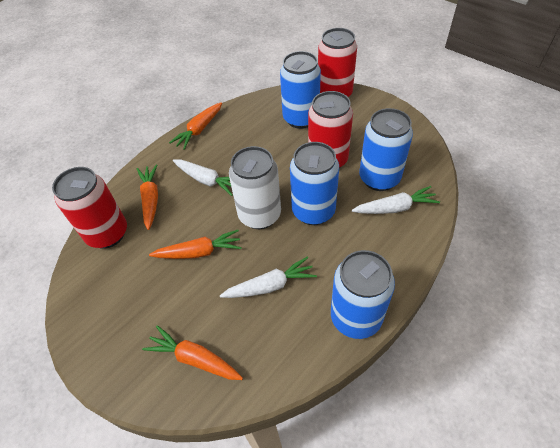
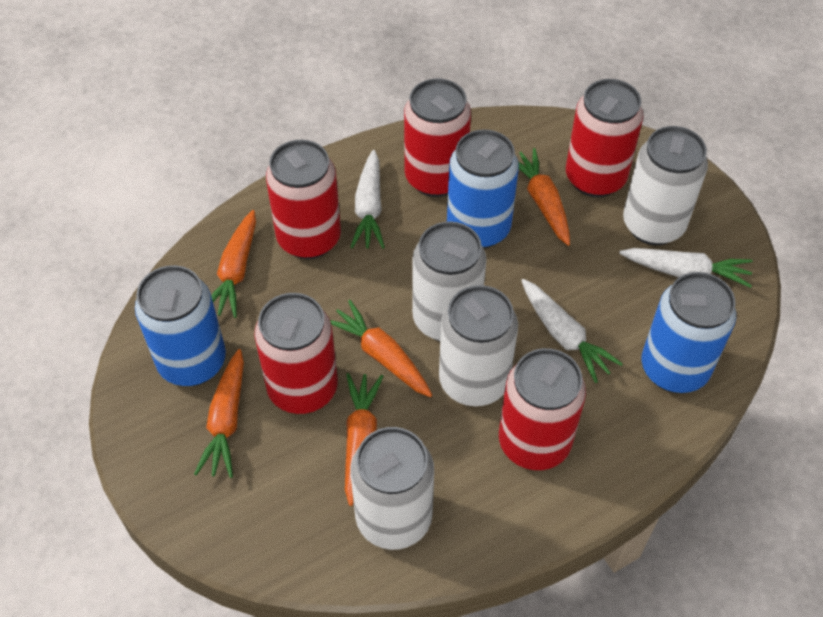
blue can: 4 -> 3
orange carrot: 4 -> 5
red can: 3 -> 5
white can: 1 -> 4

